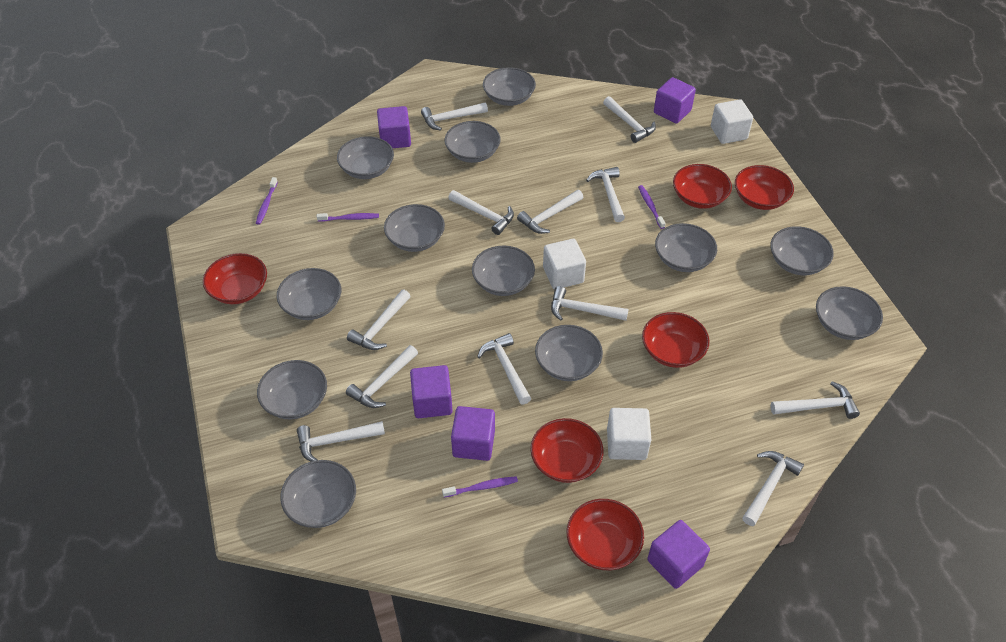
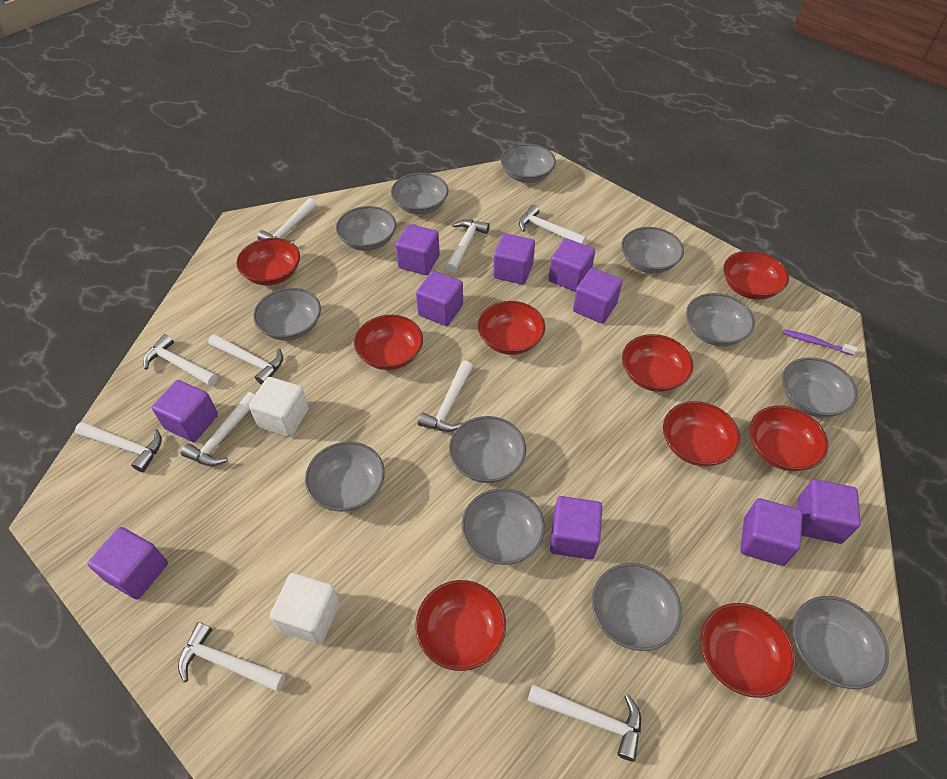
purple cube: 5 -> 10
purple toothbrush: 4 -> 1
red bowl: 6 -> 9
white cube: 3 -> 2
white hammer: 12 -> 10

